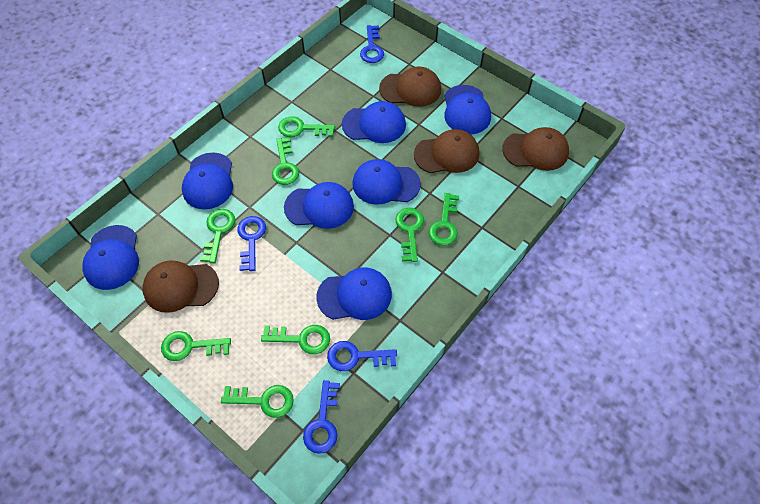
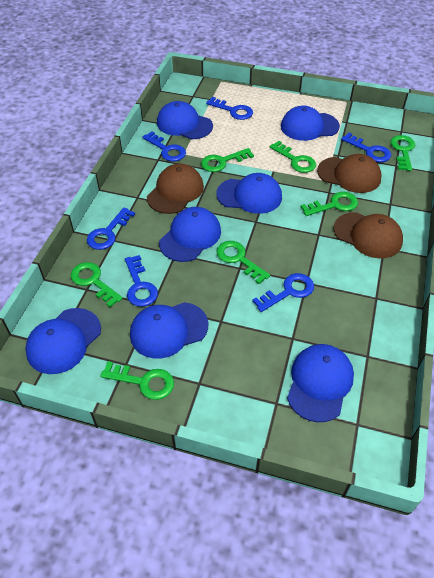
blue key: 4 -> 6
brown cap: 4 -> 3
green key: 8 -> 7

